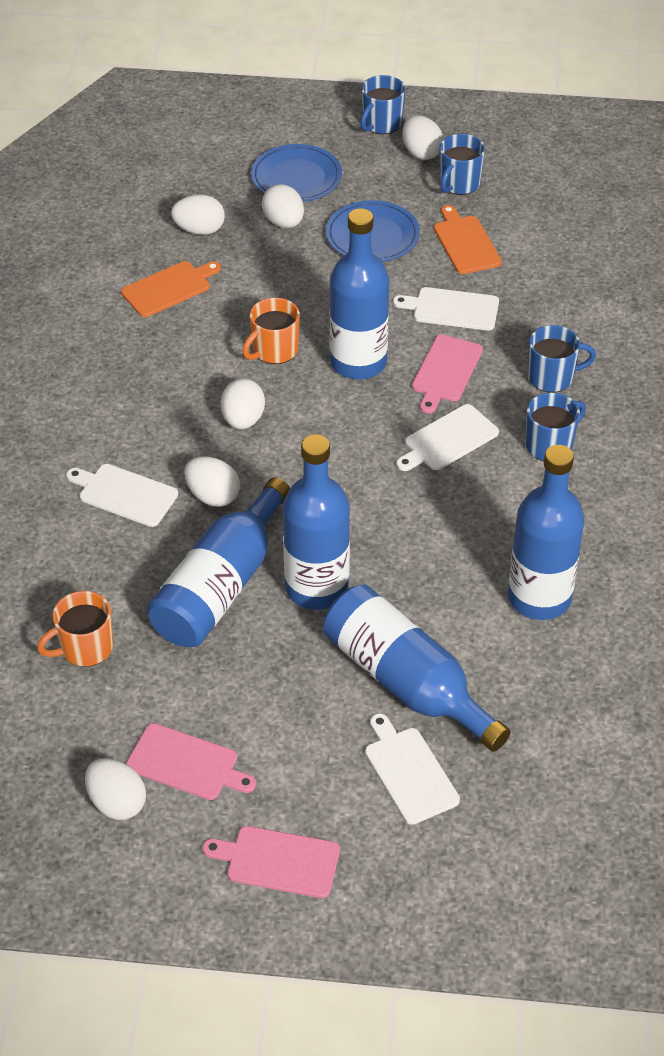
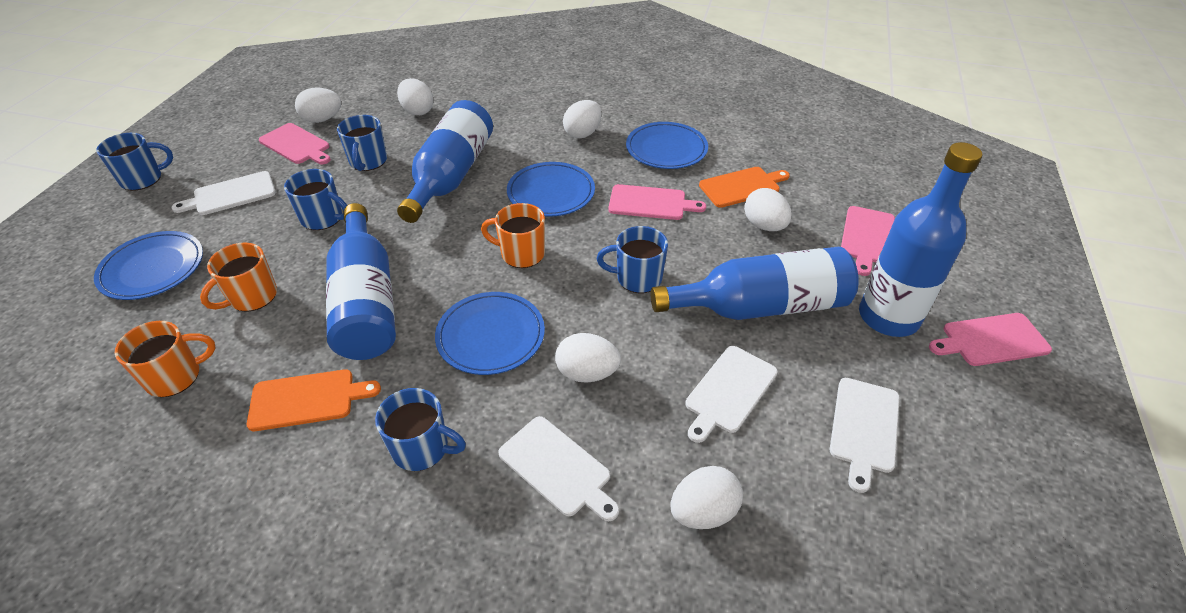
blue bottle: 5 -> 4
blue mug: 4 -> 5
blue plate: 2 -> 4
orange mug: 2 -> 3
pink cutting board: 3 -> 4

